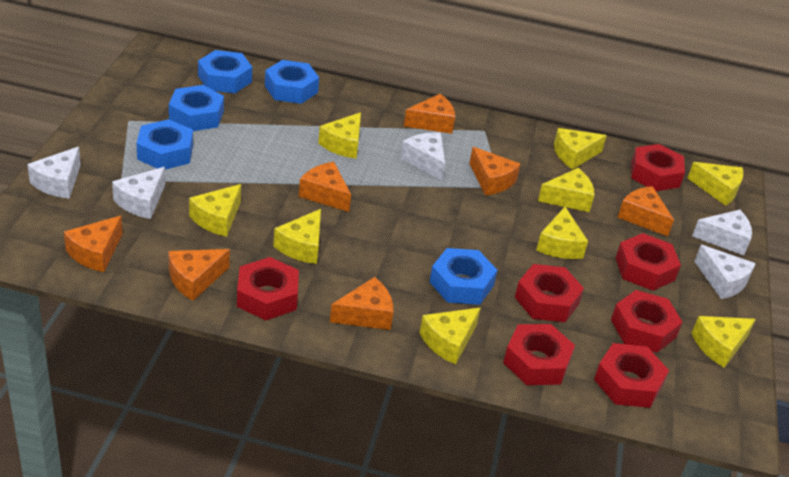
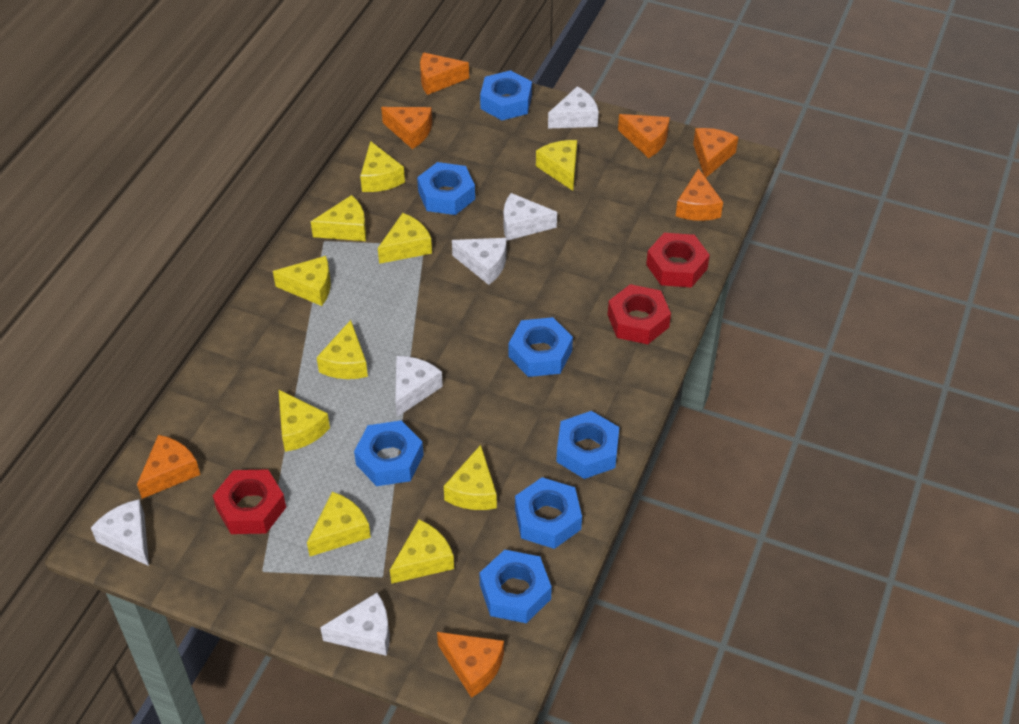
blue nut: 5 -> 7
red nut: 7 -> 3
white cheese: 5 -> 6
yellow cheese: 9 -> 10

